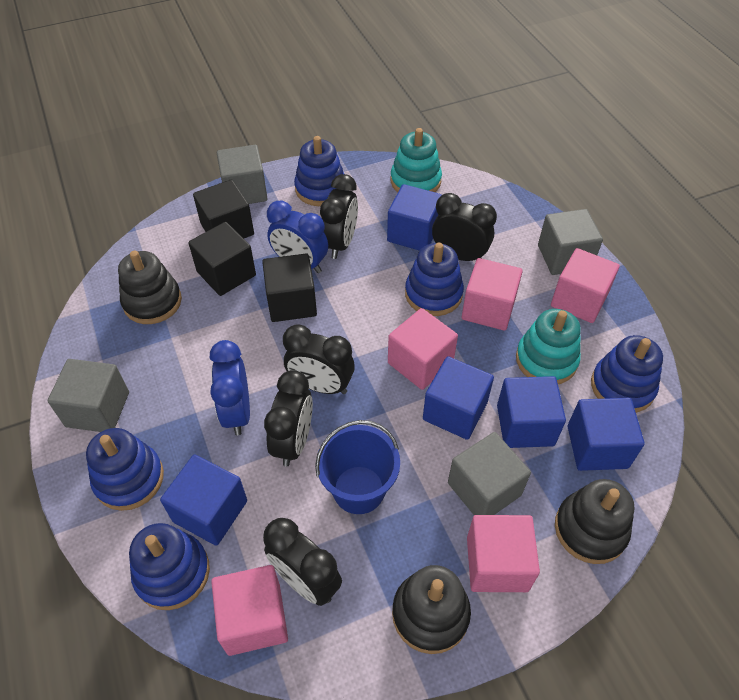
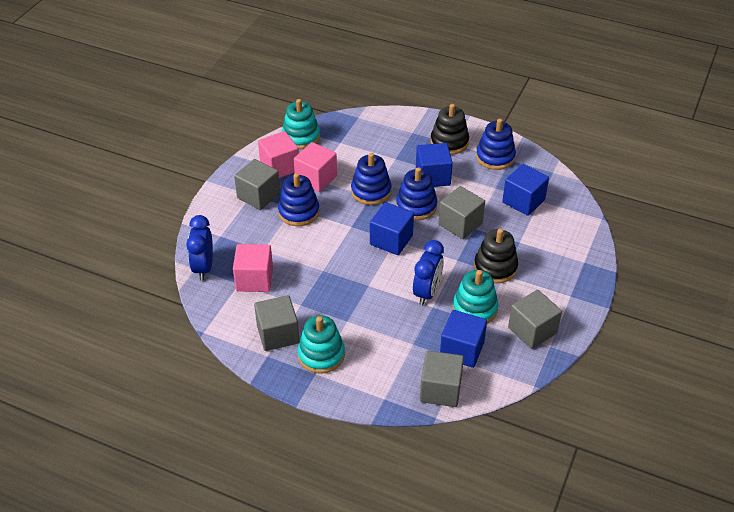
black clock: 5 -> 0
black cube: 3 -> 0
black stacking toy: 3 -> 2
blue bucket: 1 -> 0
blue cube: 5 -> 4
blue stacking toy: 5 -> 4
grey cube: 4 -> 5
pink cube: 5 -> 3
turquoise stacking toy: 2 -> 3

